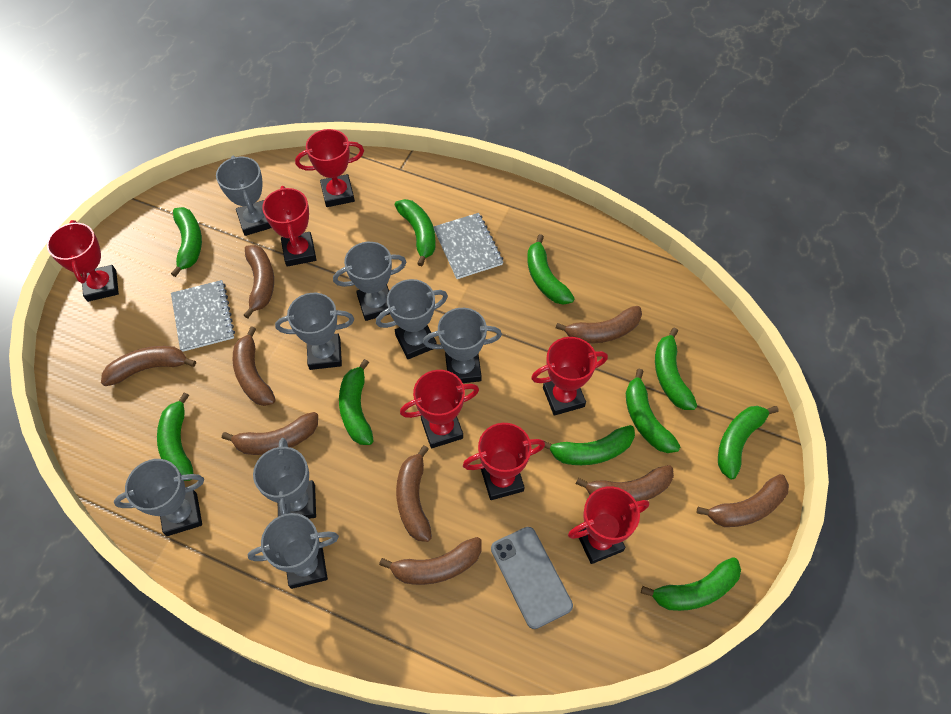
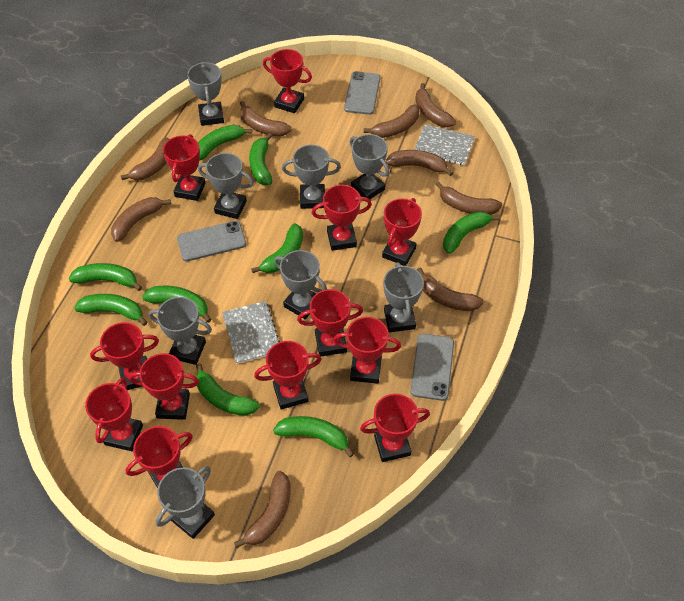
green banana: 10 -> 9
grey phone: 1 -> 3
red trophy: 7 -> 12

